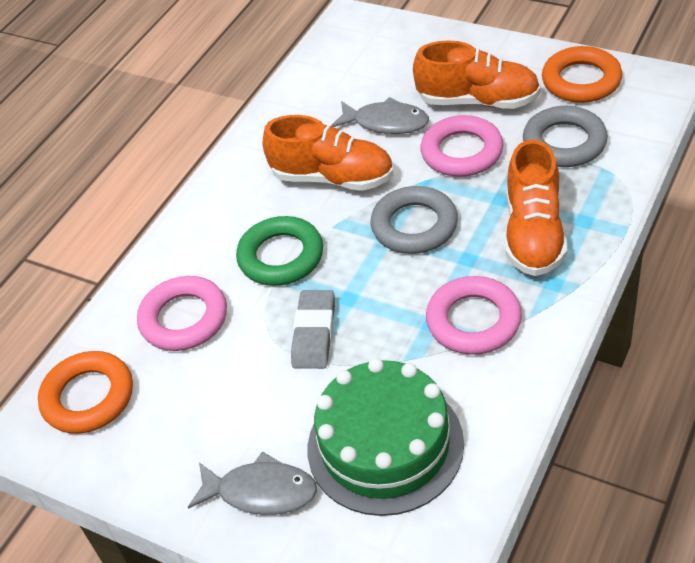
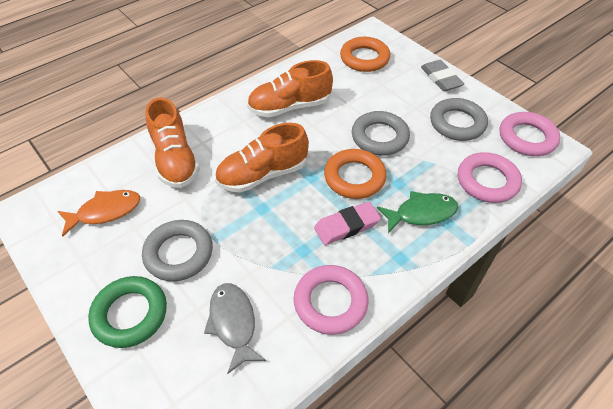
green cake: 1 -> 0
green fish: 0 -> 1
grey fish: 2 -> 1
grey ring: 2 -> 3
orange fish: 0 -> 1
pink eraser: 0 -> 1

